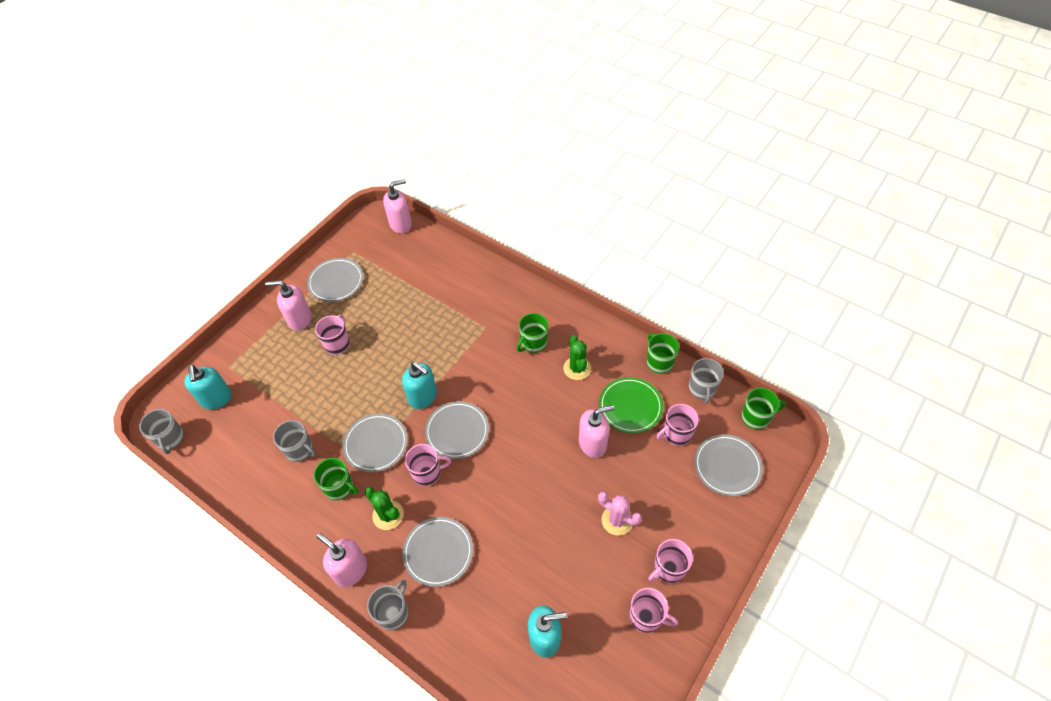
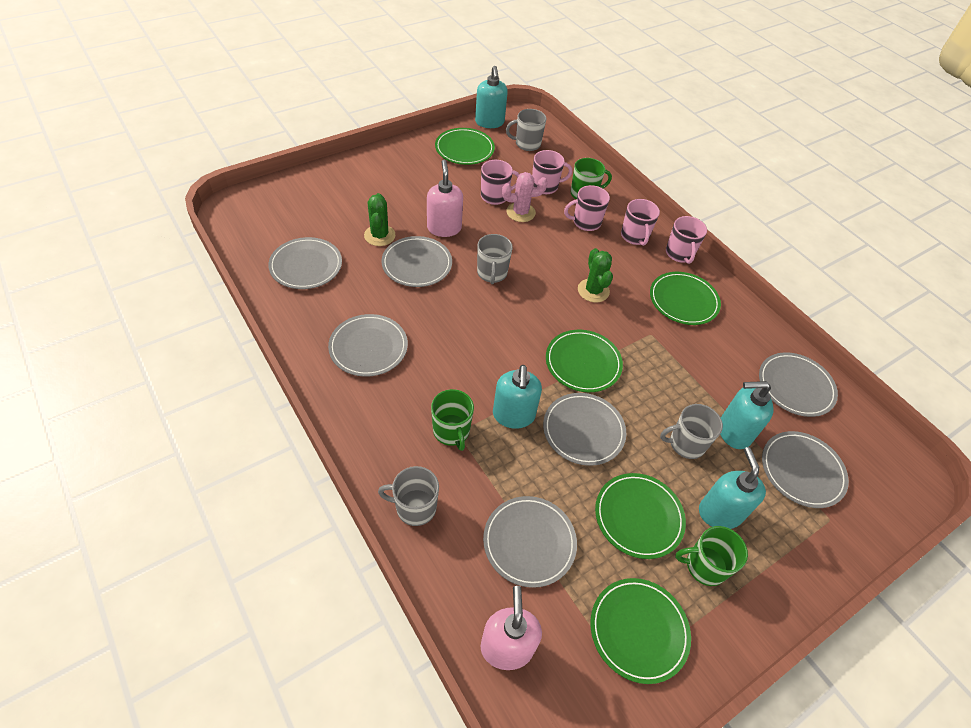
green mug: 4 -> 3
green plate: 1 -> 5
grey plate: 5 -> 7
pink soap dispenser: 4 -> 2
turquoise soap dispenser: 3 -> 4

